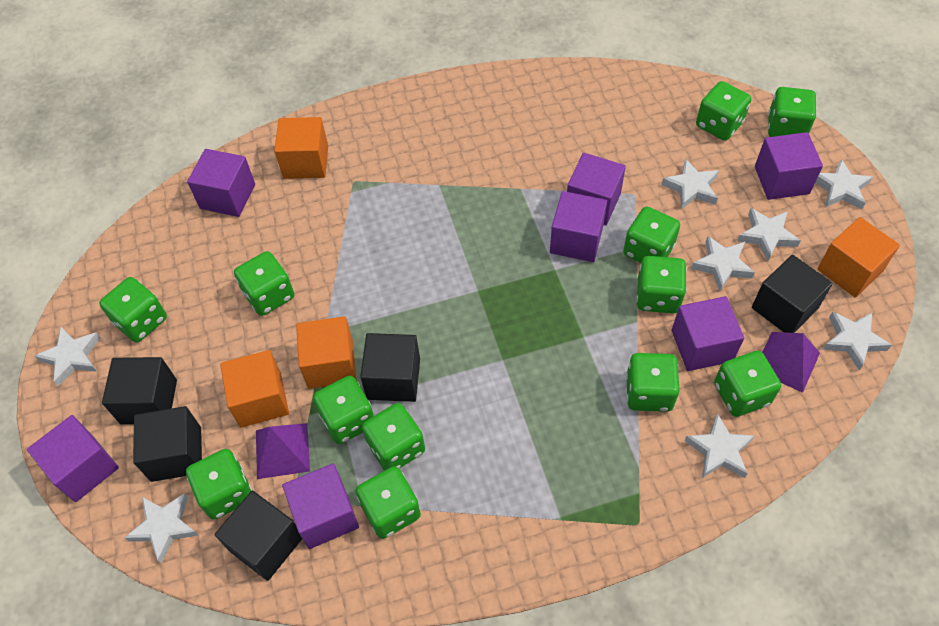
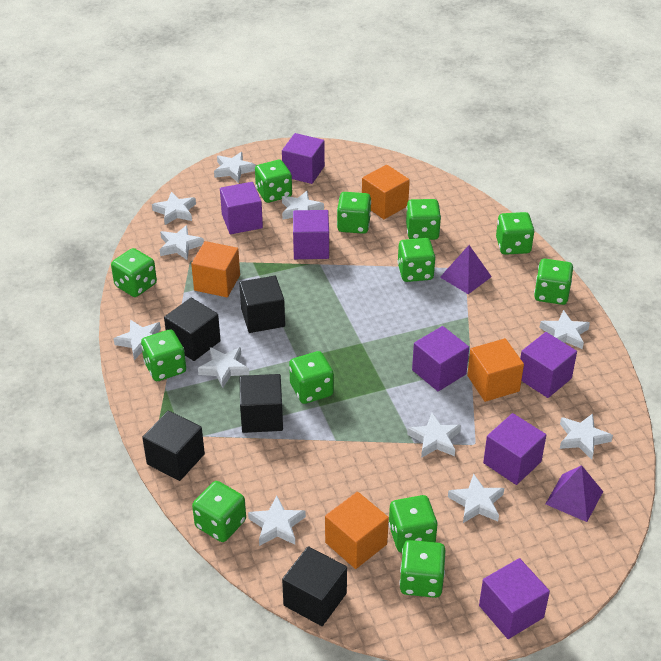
white star: 8 -> 11

